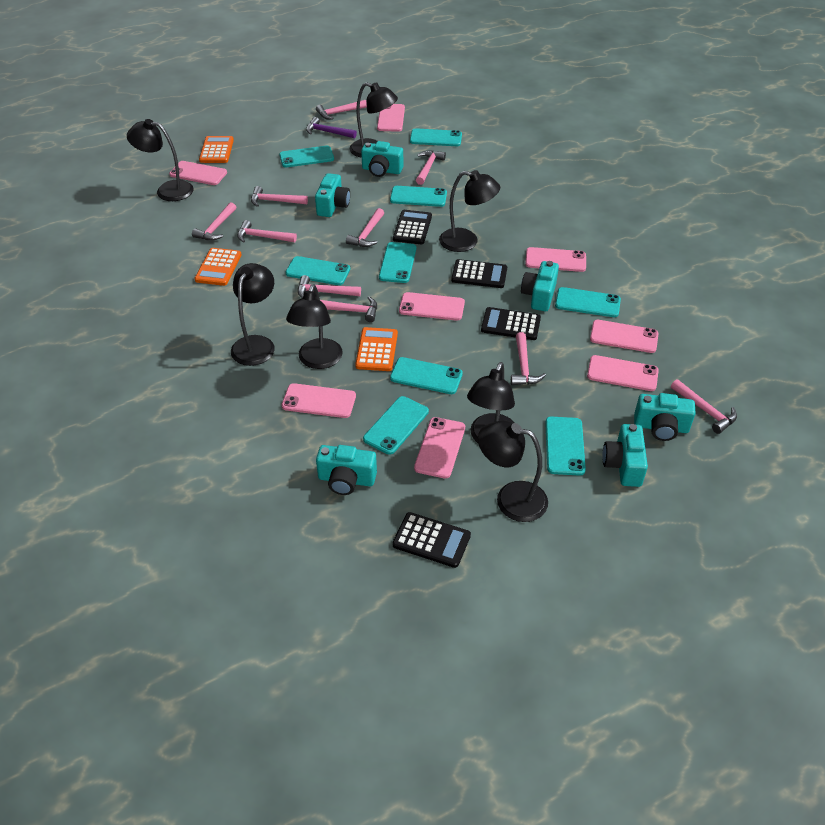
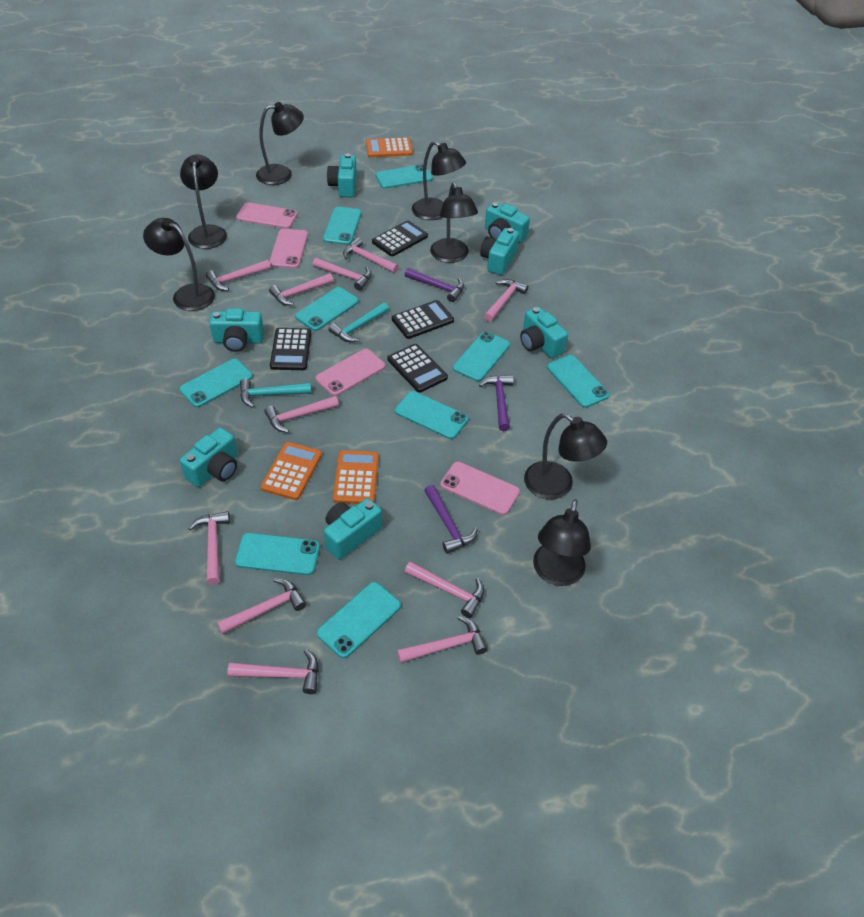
pink hammer: 10 -> 11
pink phone: 8 -> 4
purple hammer: 1 -> 3
turquoise camera: 6 -> 7
turquoise hammer: 0 -> 2

